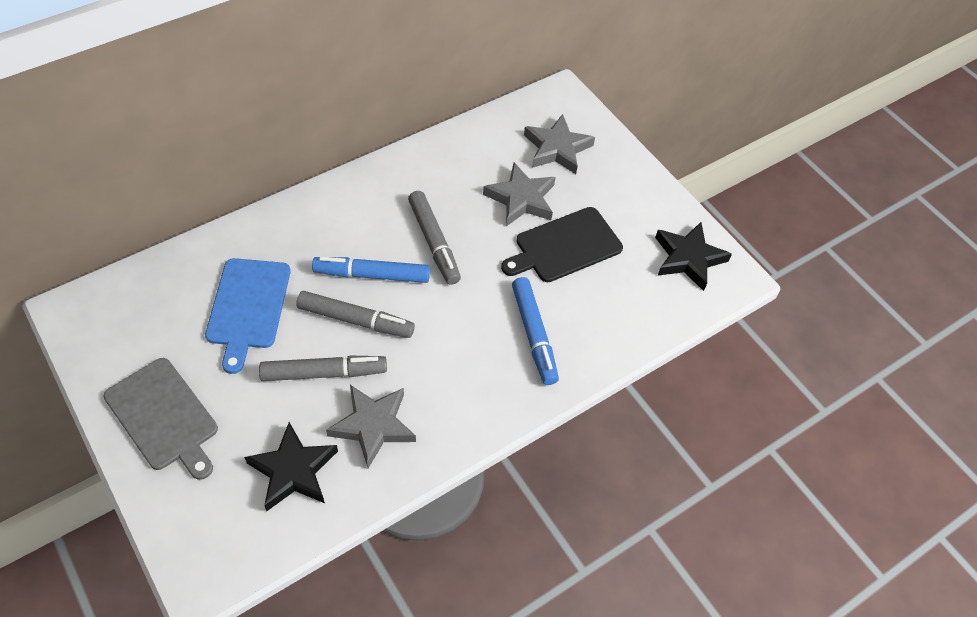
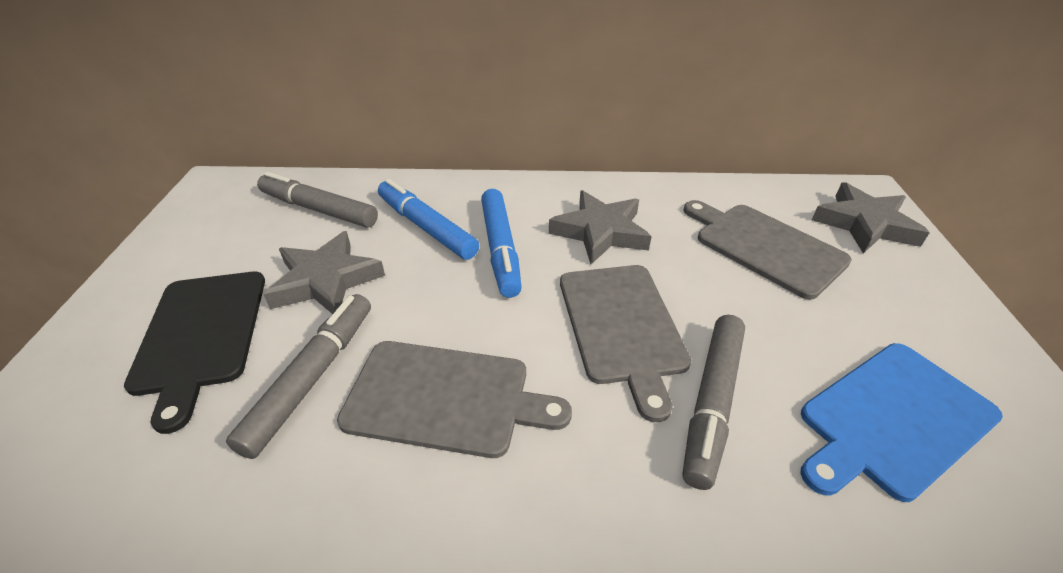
black star: 2 -> 0
grey cutting board: 1 -> 3

